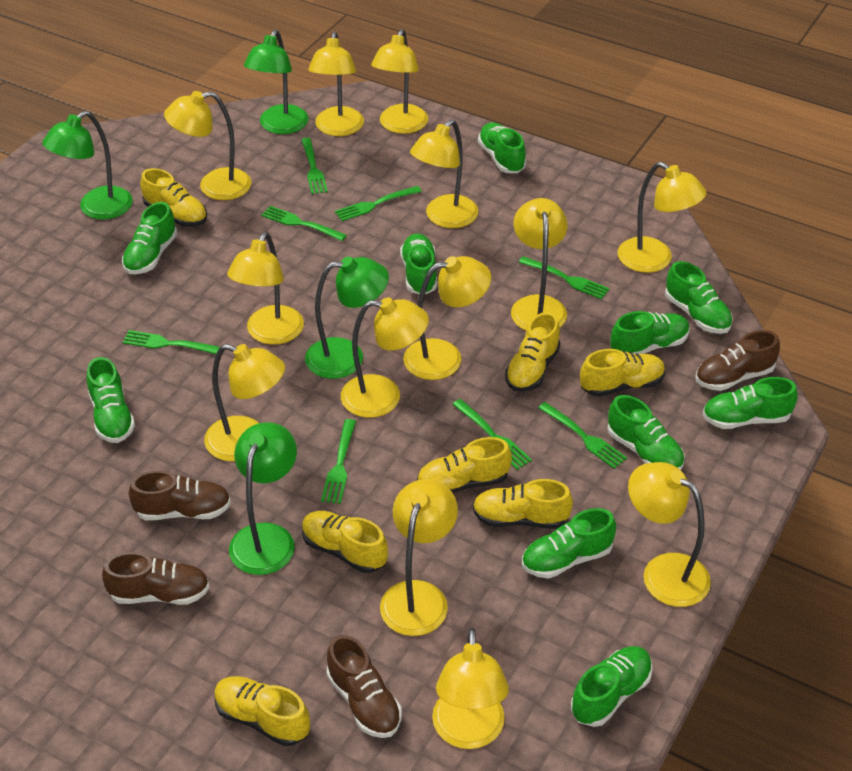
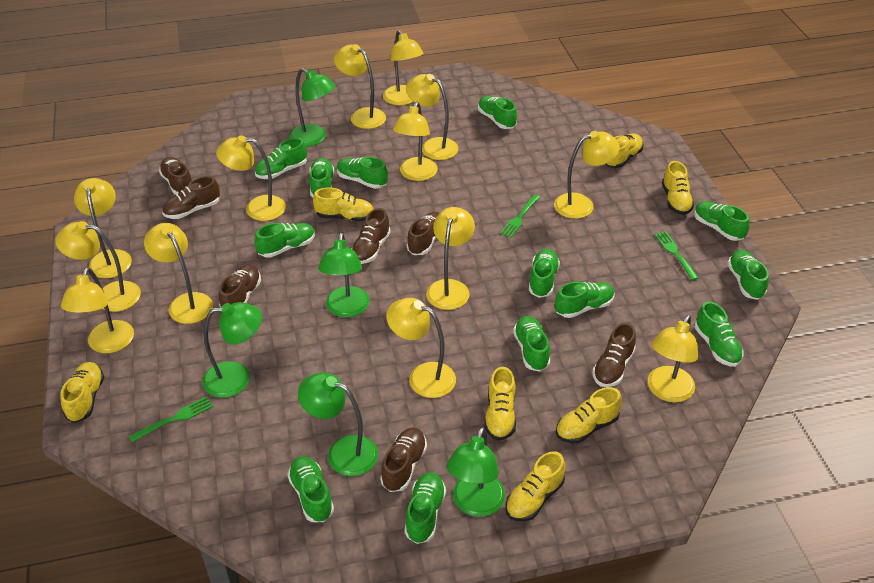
brown shoe: 4 -> 7
green fork: 8 -> 3
green lamp: 4 -> 5
green shoe: 10 -> 13

